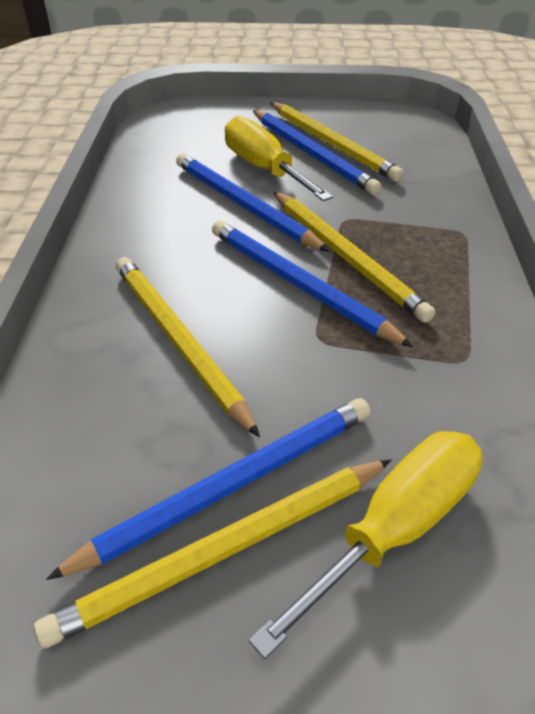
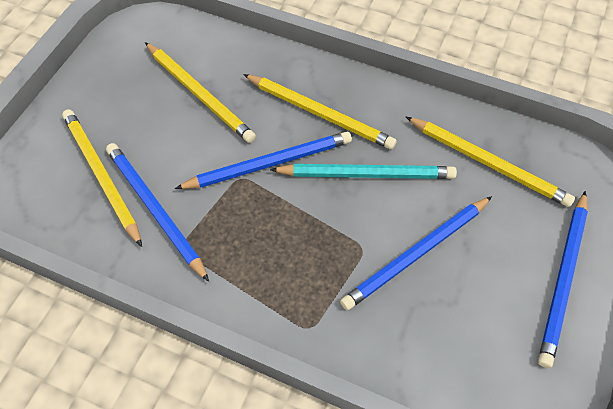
turquoise pencil: 0 -> 1
yellow screwdriver: 2 -> 0

